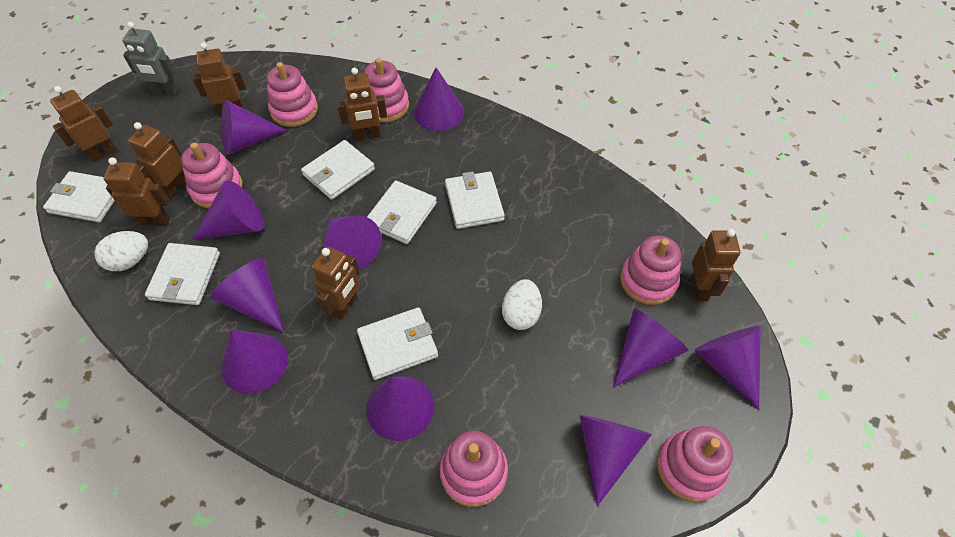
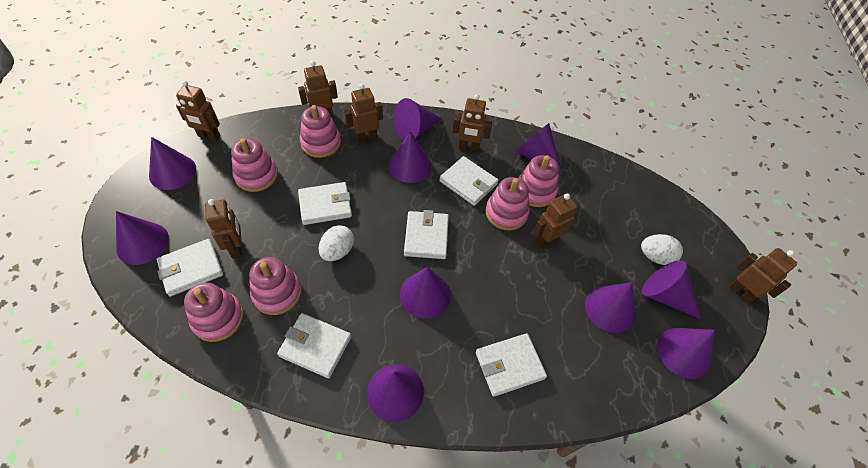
grey robot: 1 -> 0

